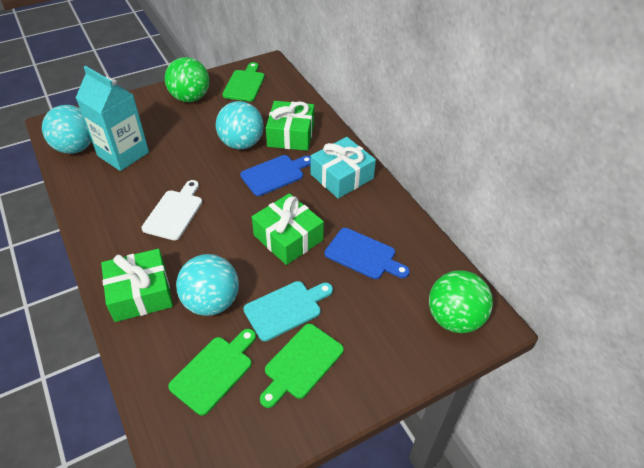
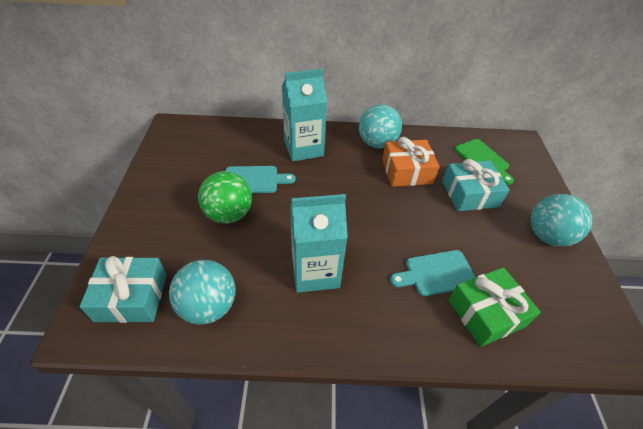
blue cutting board: 2 -> 0
green ball: 2 -> 1
green cutting board: 3 -> 1
green gift: 3 -> 1
orange gift: 0 -> 1
turquoise carton: 1 -> 2
turquoise cutting board: 1 -> 2
turquoise gift: 1 -> 2
white cutting board: 1 -> 0

